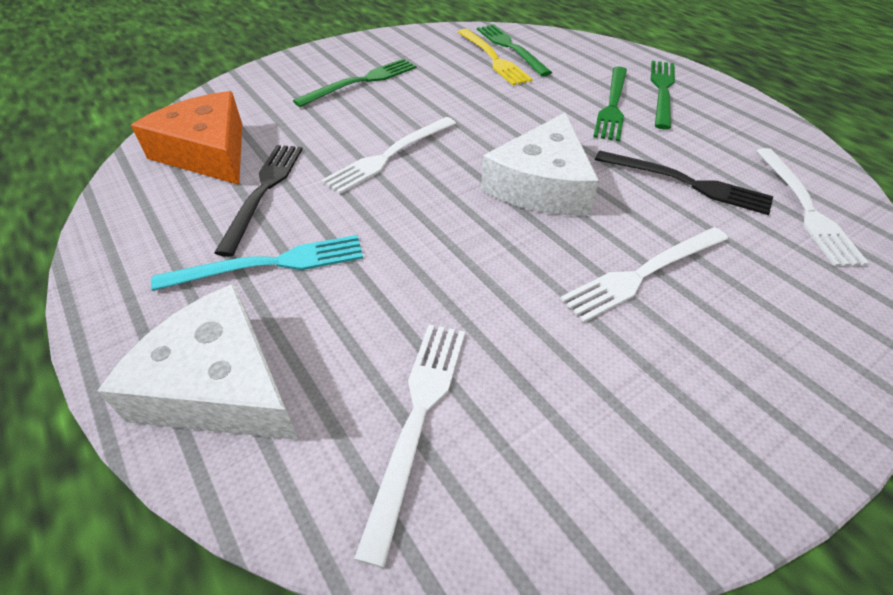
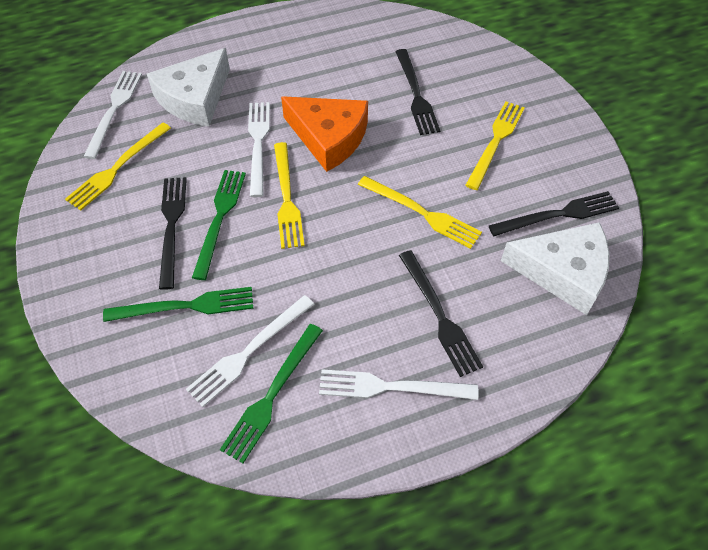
black fork: 2 -> 4
green fork: 4 -> 3
turquoise fork: 1 -> 0
yellow fork: 1 -> 4

